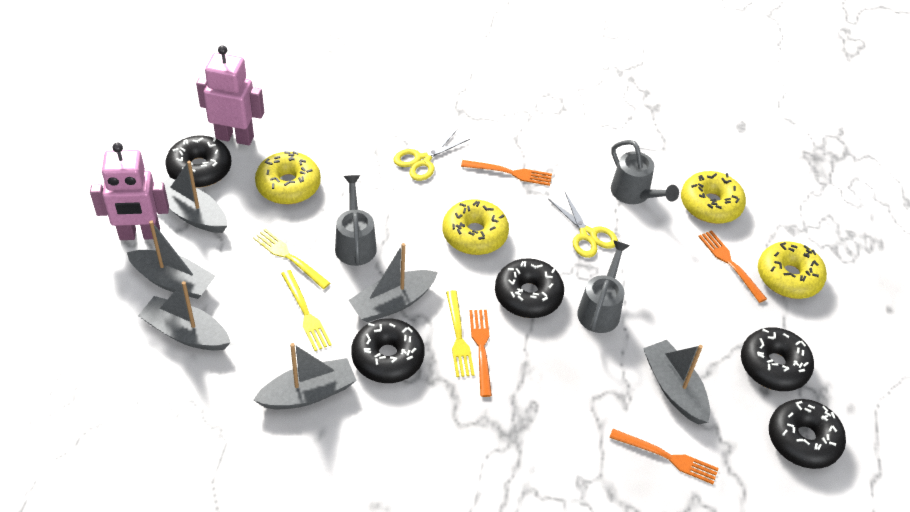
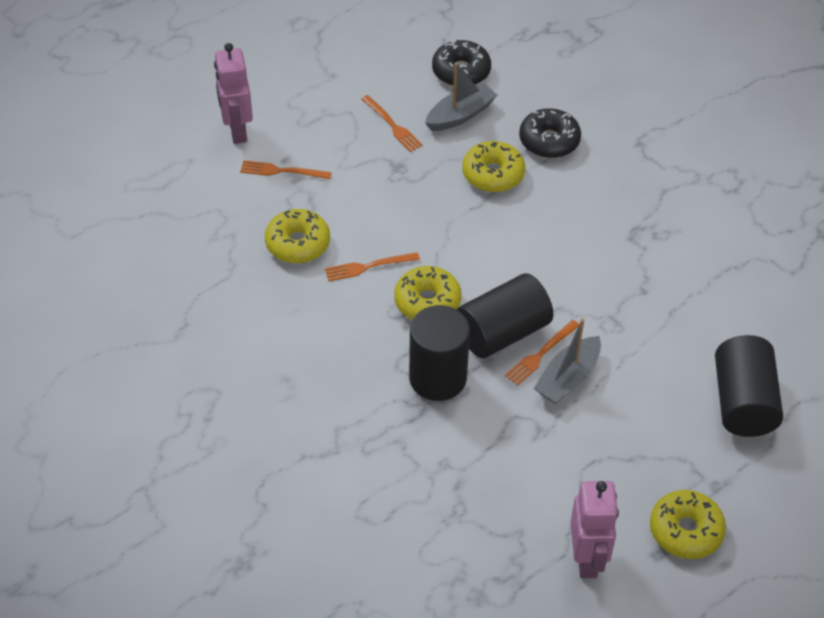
black cylinder: 0 -> 3
black donut: 5 -> 2
grey boat: 6 -> 2
grey watering can: 3 -> 0
yellow fork: 3 -> 0
yellow scissors: 2 -> 0

